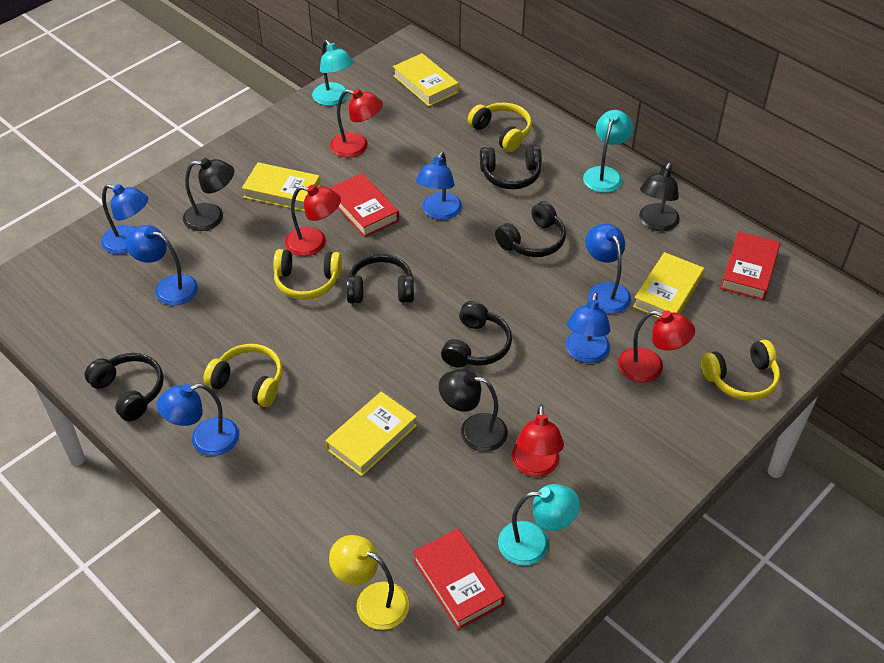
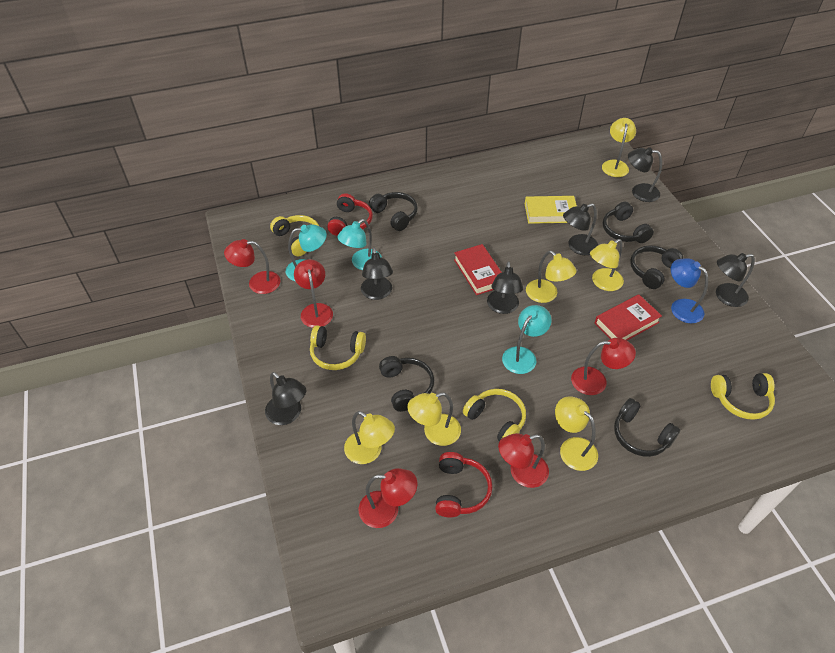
black lamp: 3 -> 6
blue lamp: 6 -> 1
red book: 3 -> 2
red headphones: 0 -> 2
red lamp: 4 -> 5
yellow book: 4 -> 1
yellow lamp: 1 -> 6

